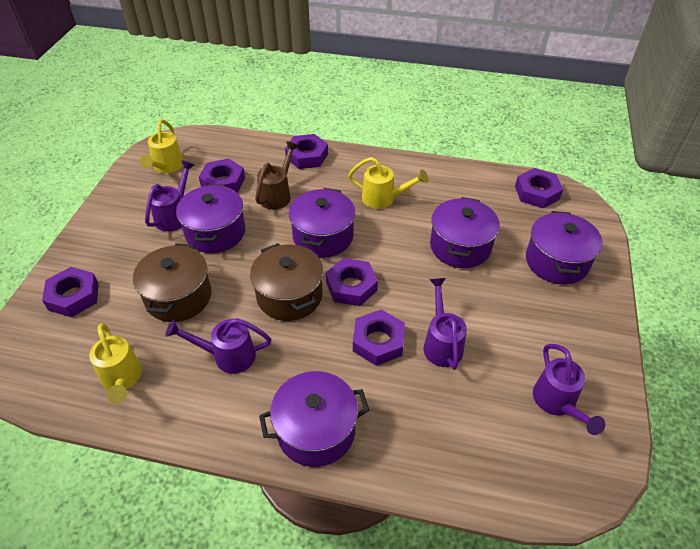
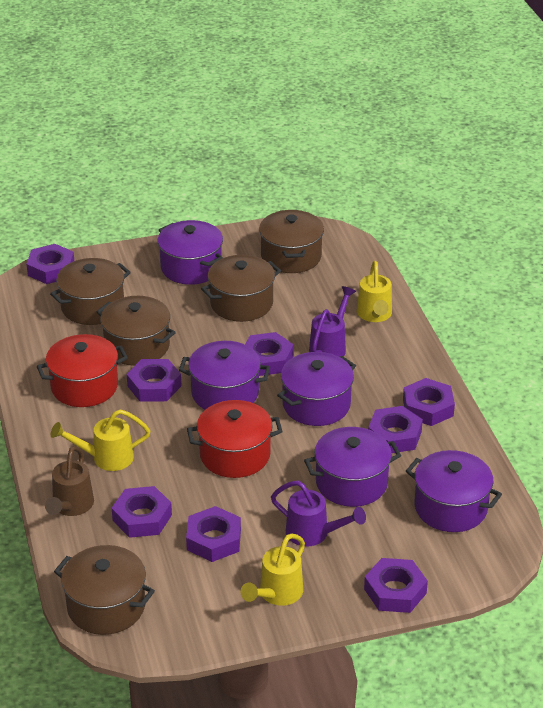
brown pot: 2 -> 5
purple nut: 6 -> 8
purple watering can: 4 -> 2
red pot: 0 -> 2

